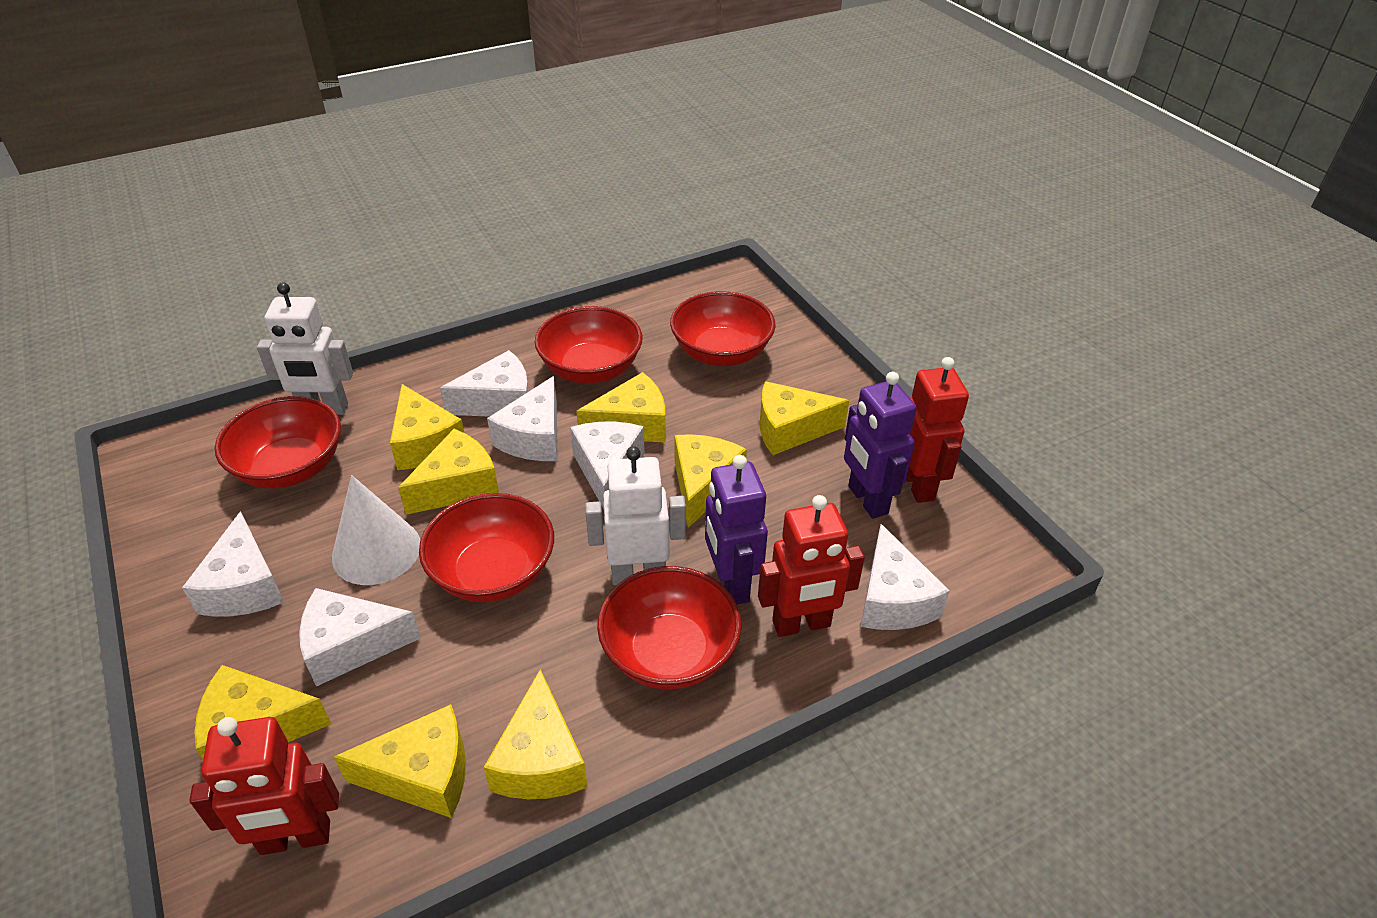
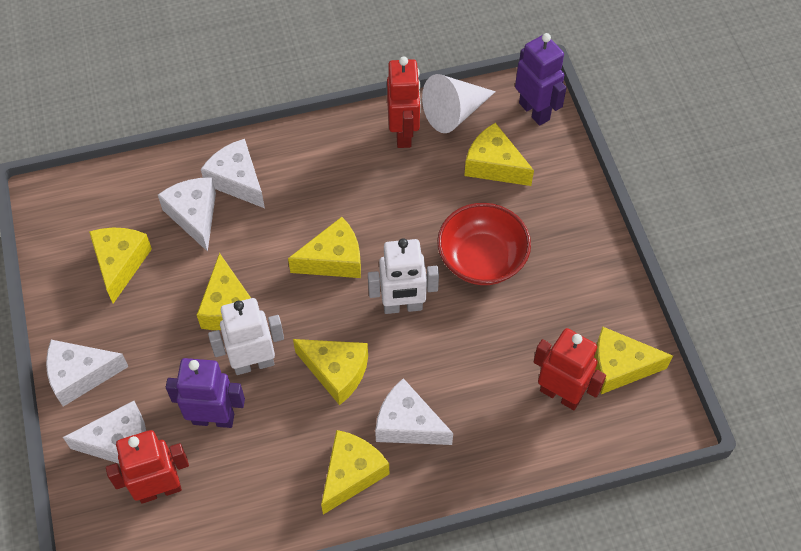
red bowl: 5 -> 1
white cheese: 6 -> 5
yellow cheese: 8 -> 7

